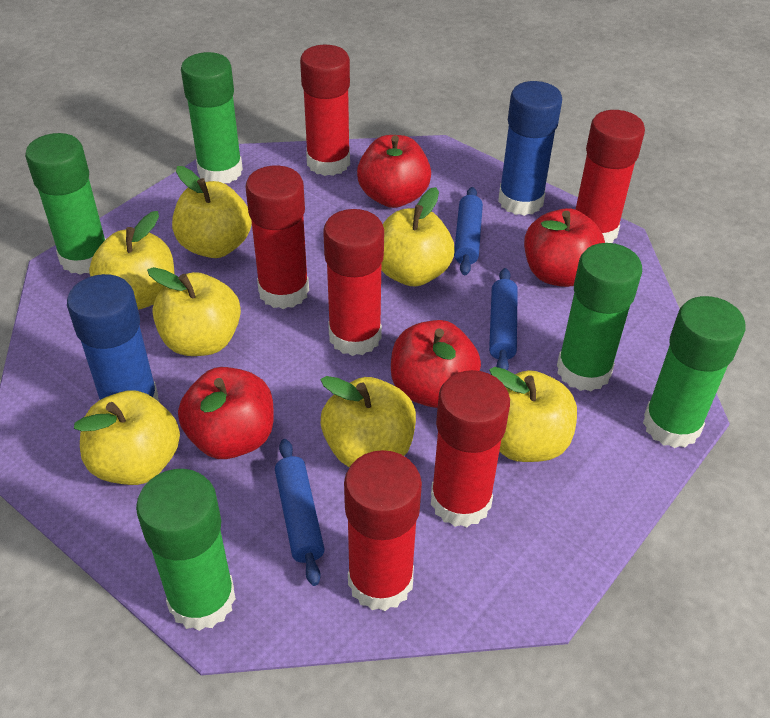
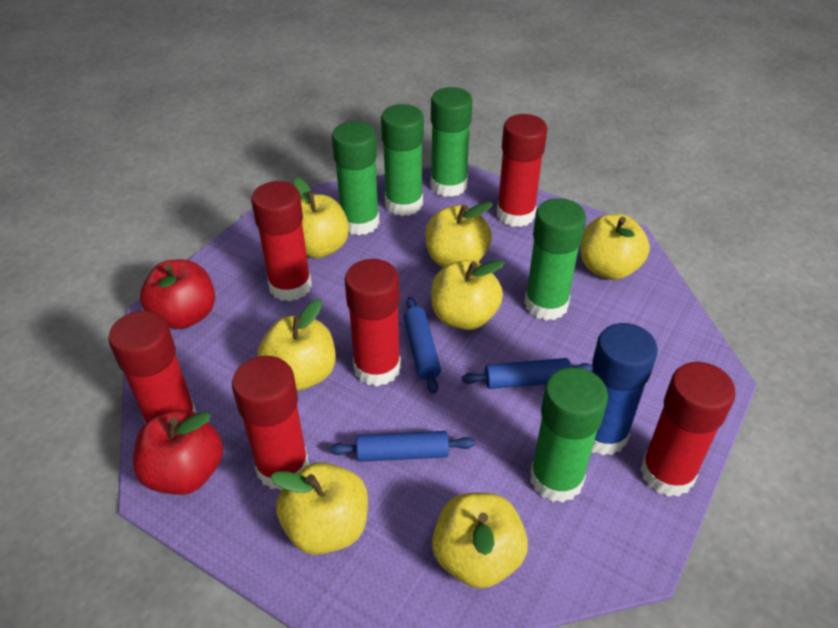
blue glue stick: 2 -> 1
red apple: 4 -> 2

